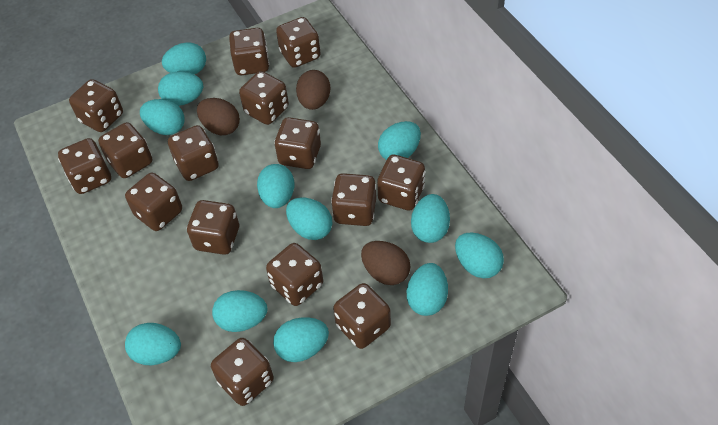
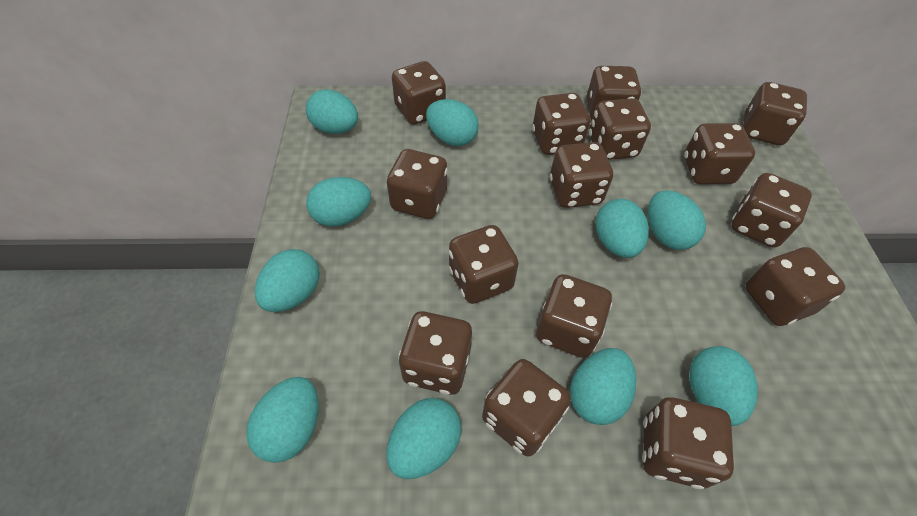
brown egg: 3 -> 0
turquoise egg: 12 -> 10

